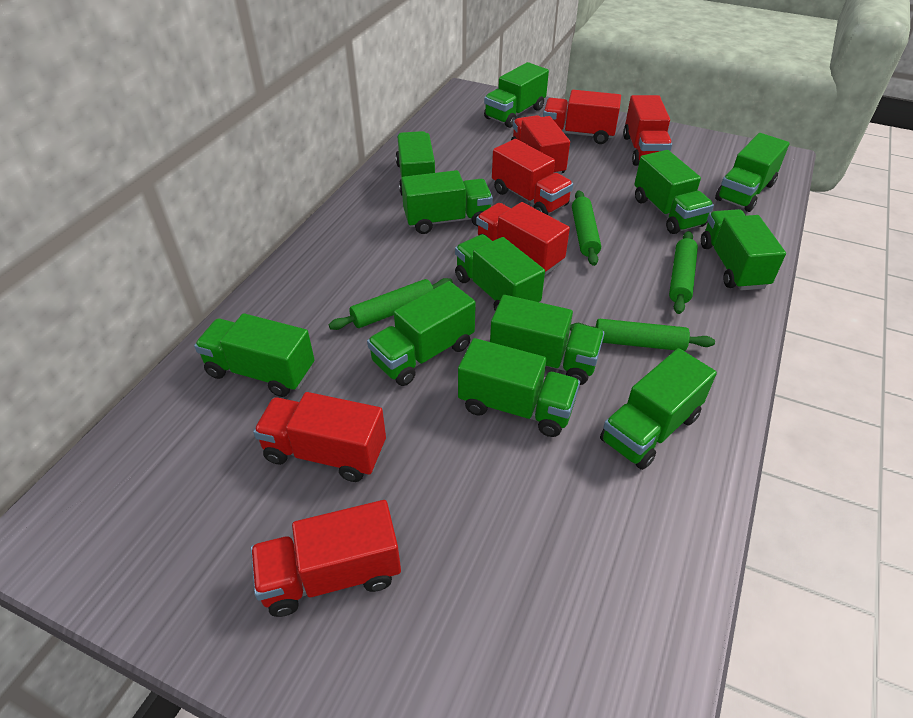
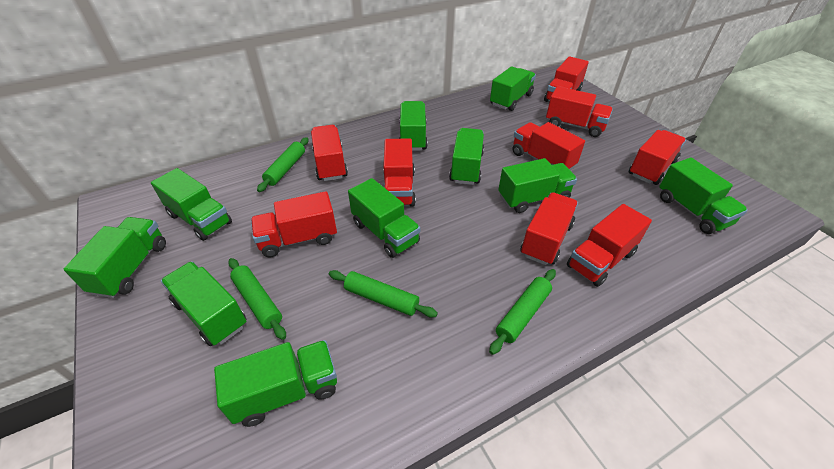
green truck: 12 -> 10
red truck: 7 -> 9

